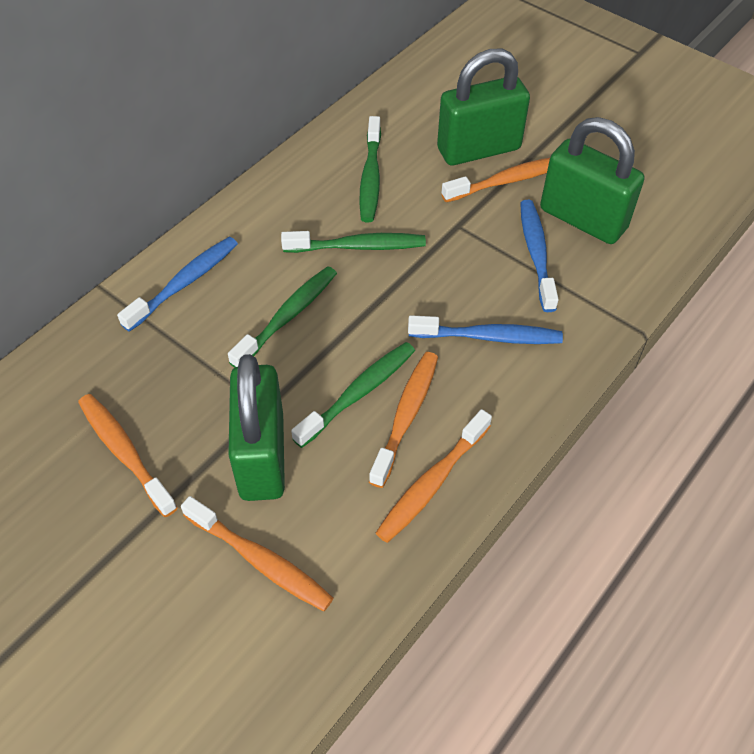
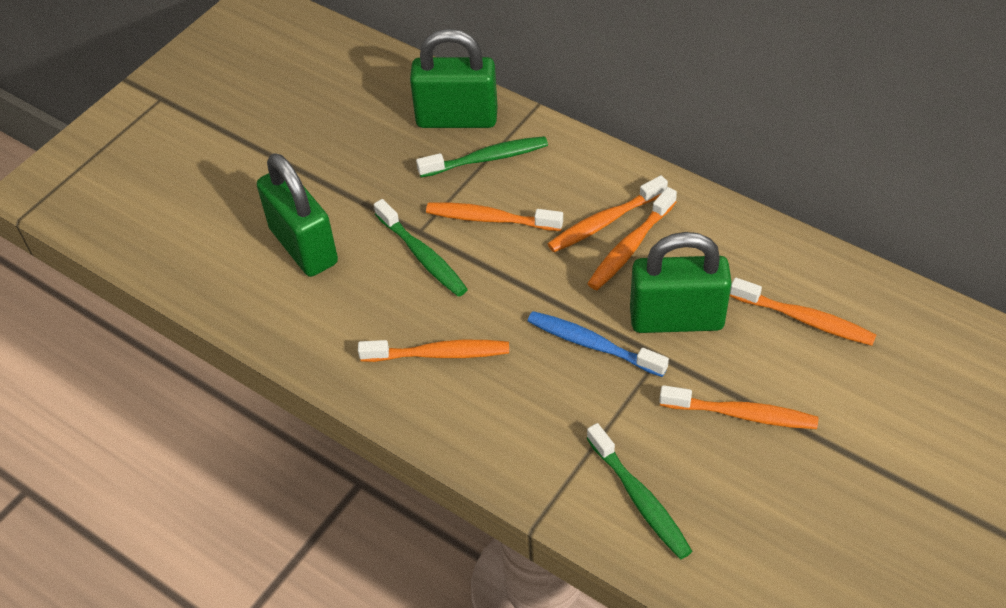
blue toothbrush: 3 -> 1
green toothbrush: 4 -> 3
orange toothbrush: 5 -> 6

